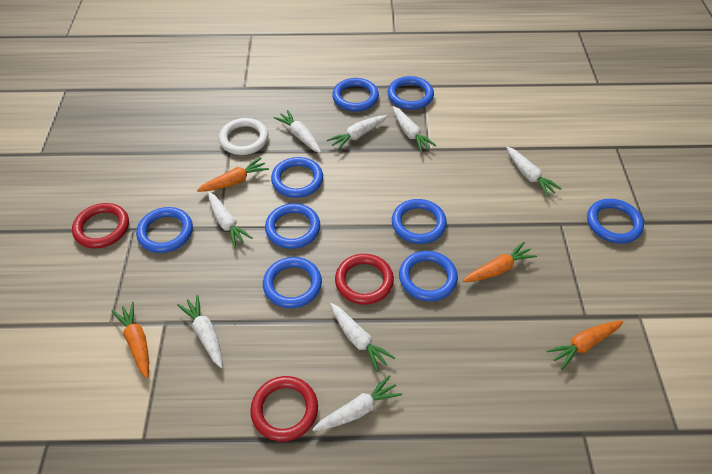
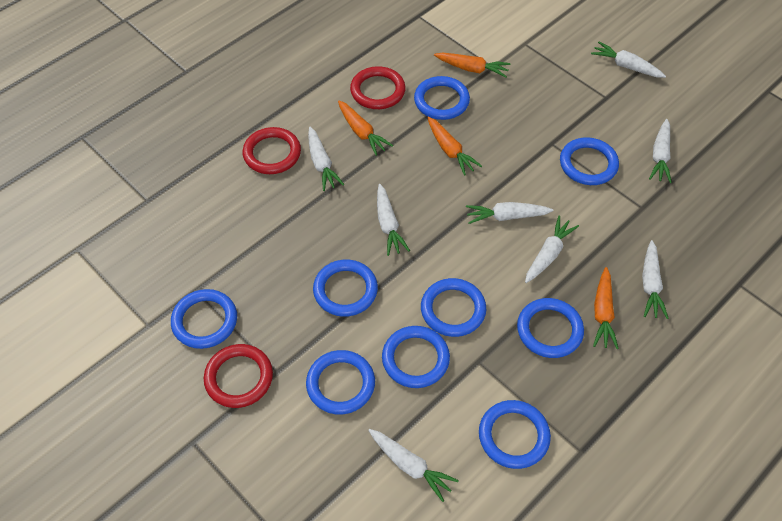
white ring: 1 -> 0

